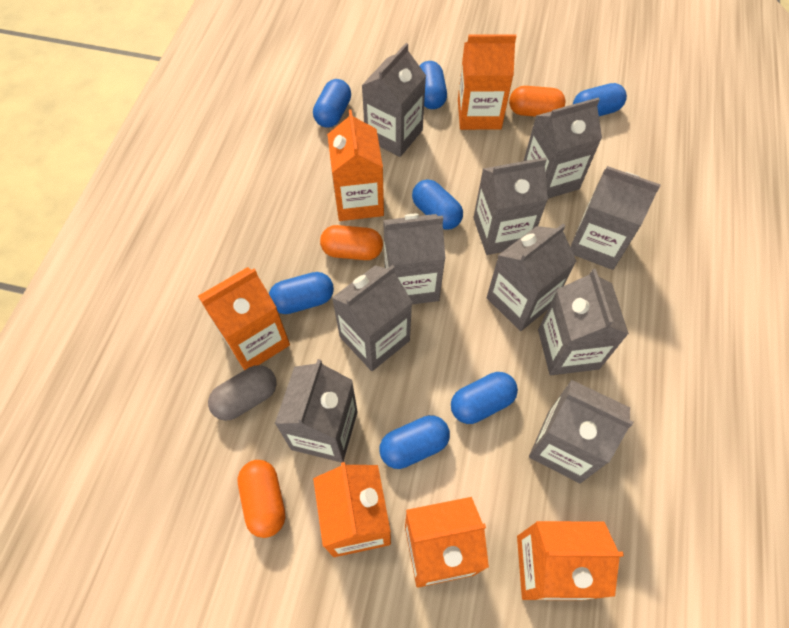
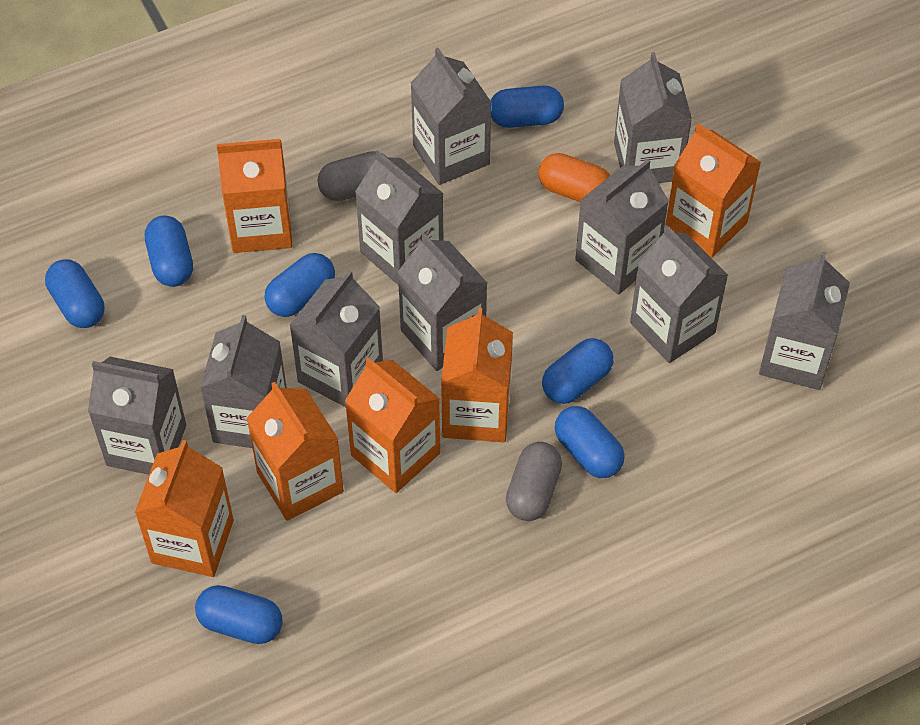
grey capsule: 1 -> 2
orange capsule: 3 -> 1

